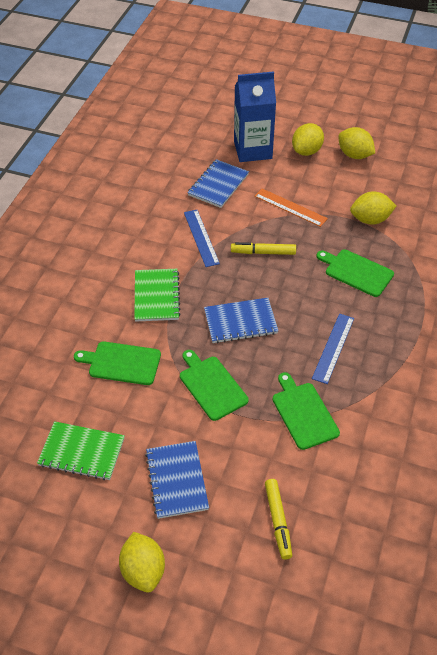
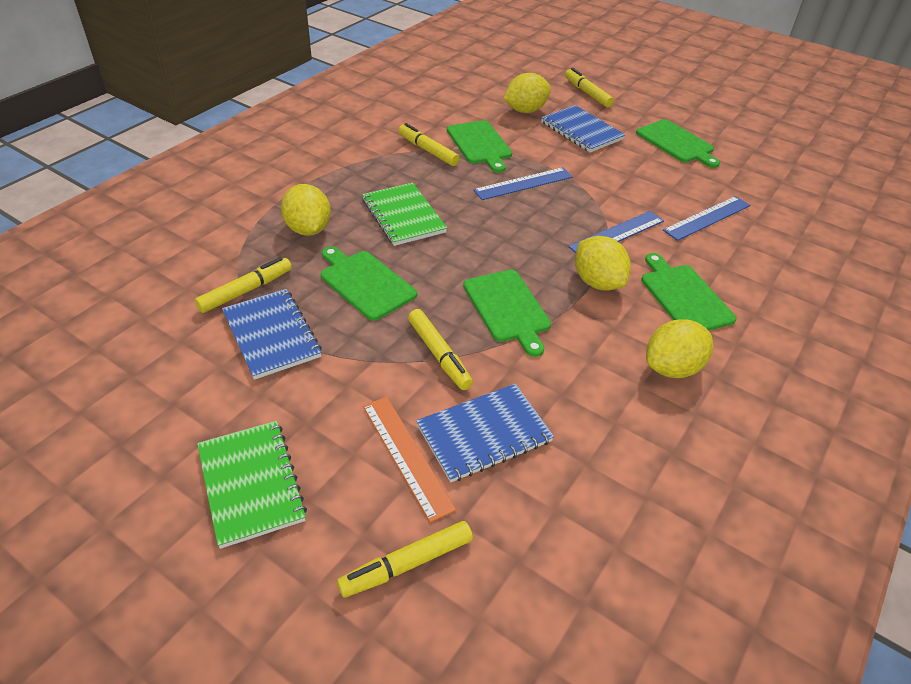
blue carton: 1 -> 0
blue ruler: 2 -> 3
green cutting board: 4 -> 5
yellow marker: 2 -> 5

